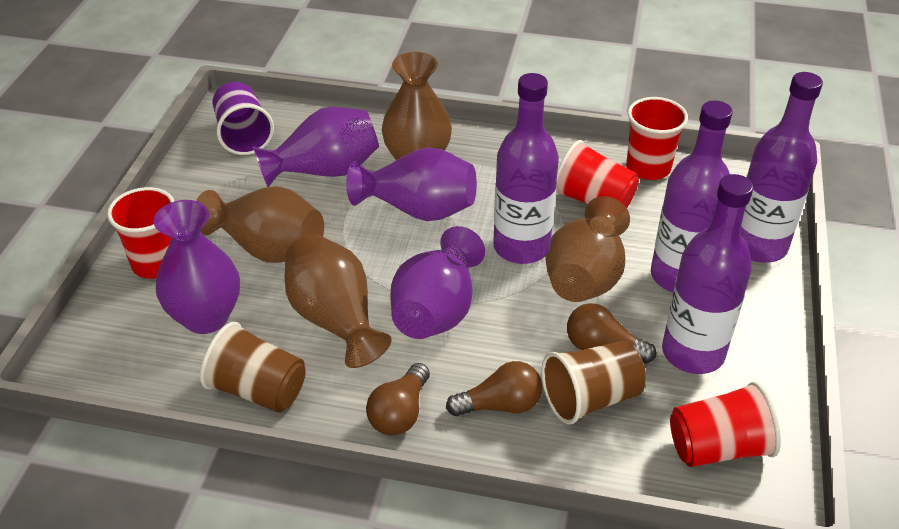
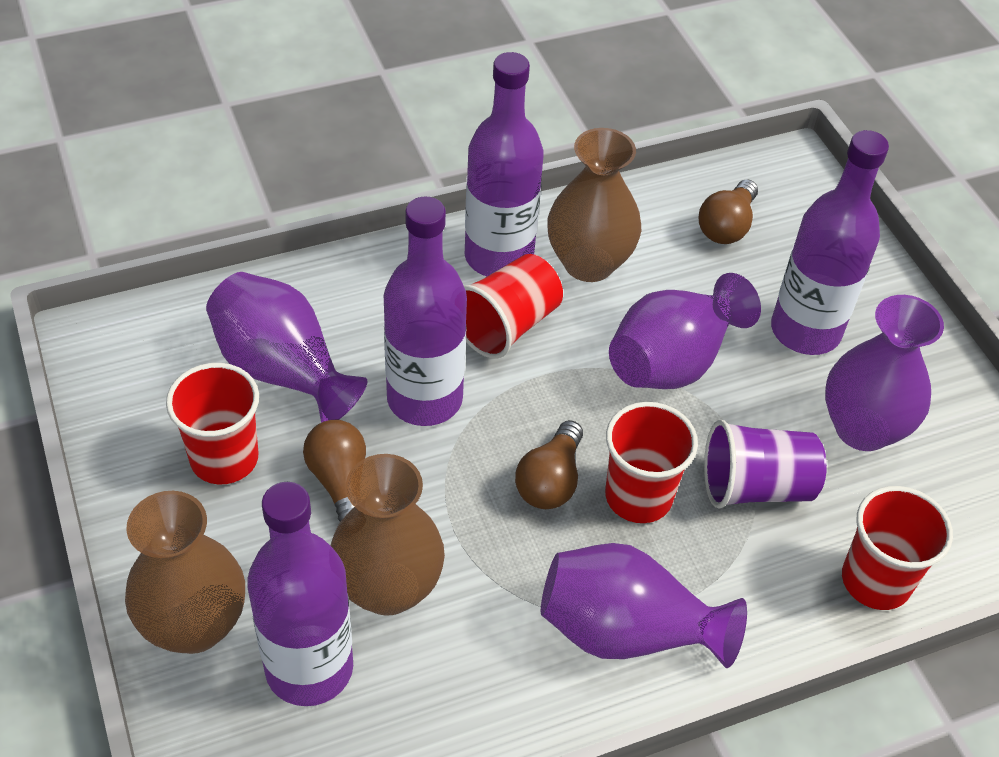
brown cup: 2 -> 0
brown vase: 4 -> 3

